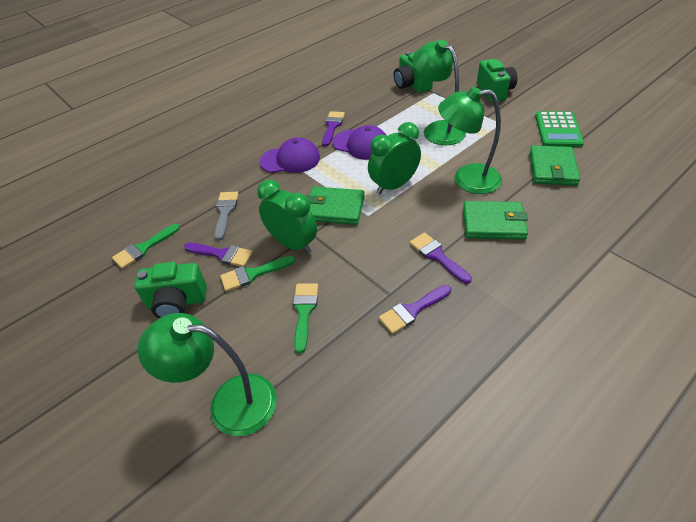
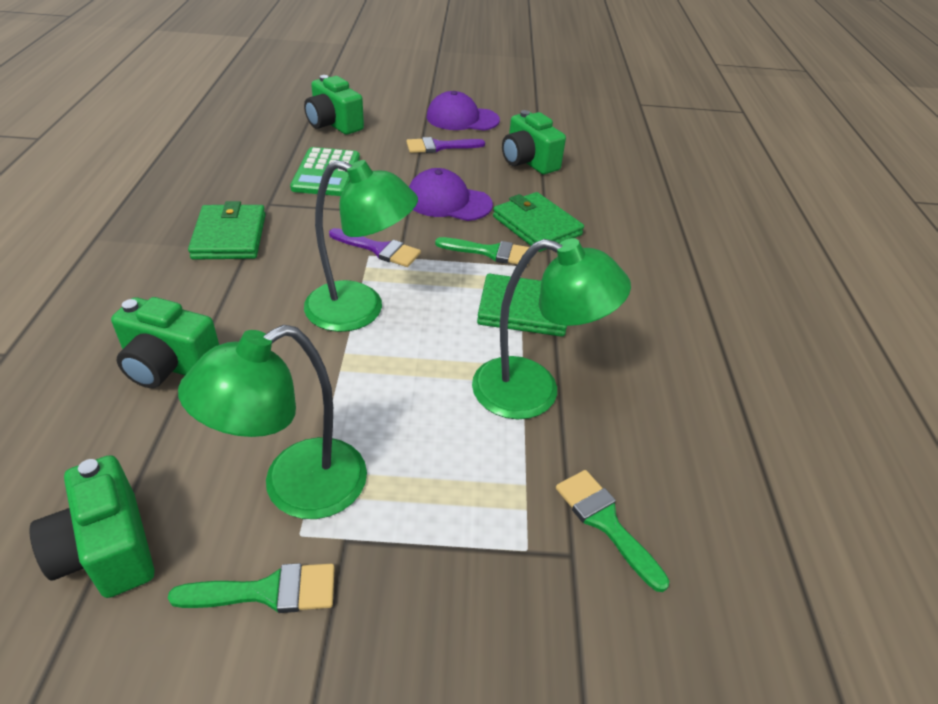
green camera: 3 -> 4
green clock: 2 -> 0
grey brush: 1 -> 0
purple brush: 4 -> 2

